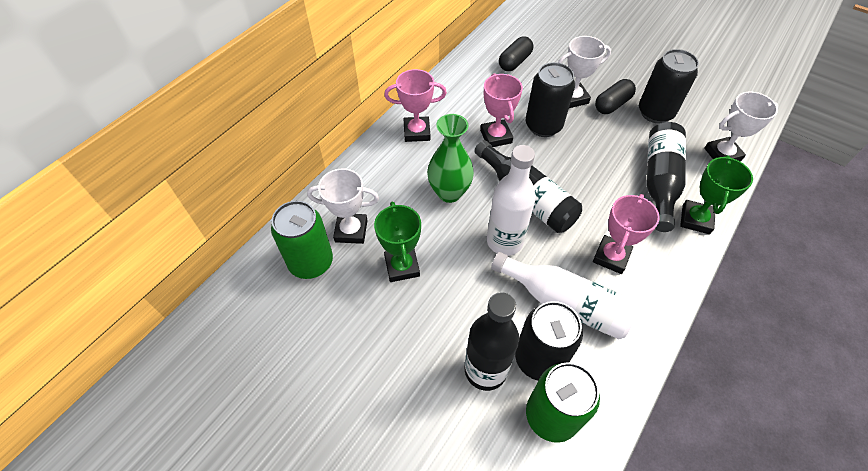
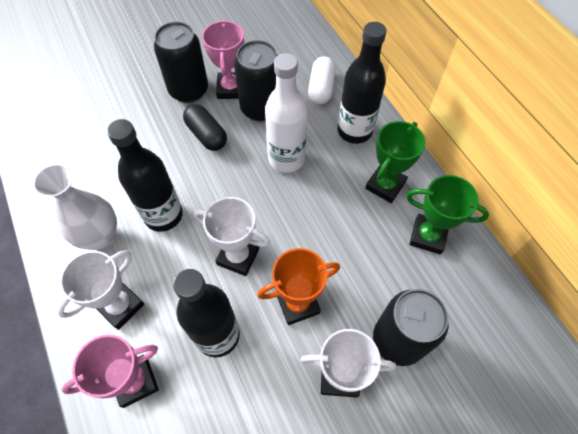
black capsule: 2 -> 1
green can: 2 -> 0
green vase: 1 -> 0
orange trophy: 0 -> 1
pink trophy: 3 -> 2
white bottle: 2 -> 1
white capsule: 0 -> 1
white vase: 0 -> 1

